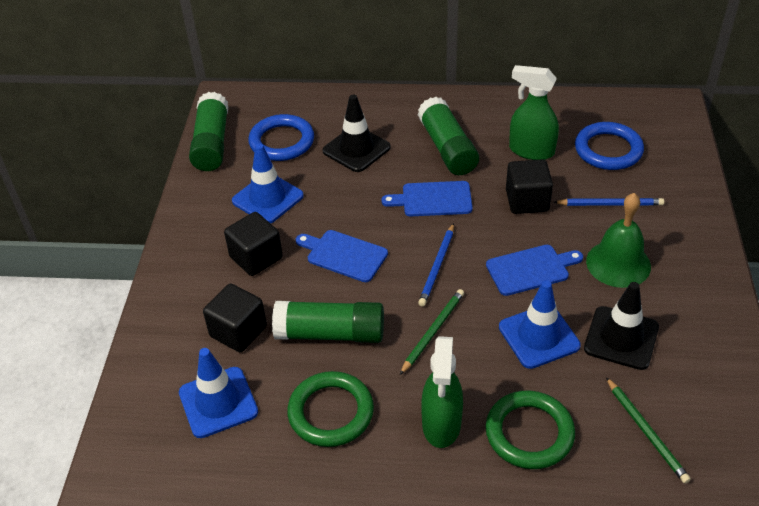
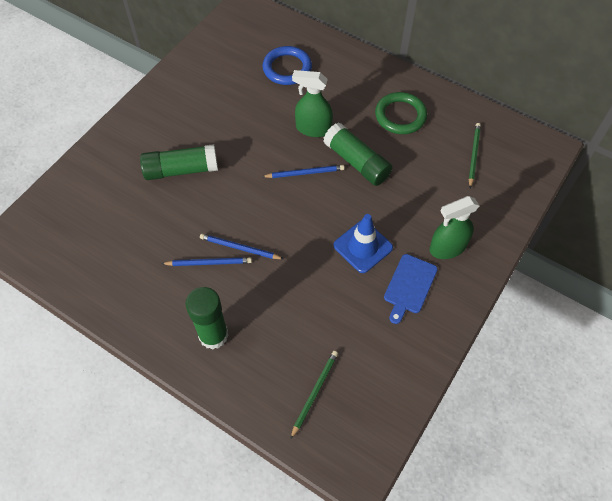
black cube: 3 -> 0
black traffic cone: 2 -> 0
blue cutting board: 3 -> 1
blue pencil: 2 -> 3
blue ring: 2 -> 1
blue traffic cone: 3 -> 1
green bell: 1 -> 0
green ring: 2 -> 1

